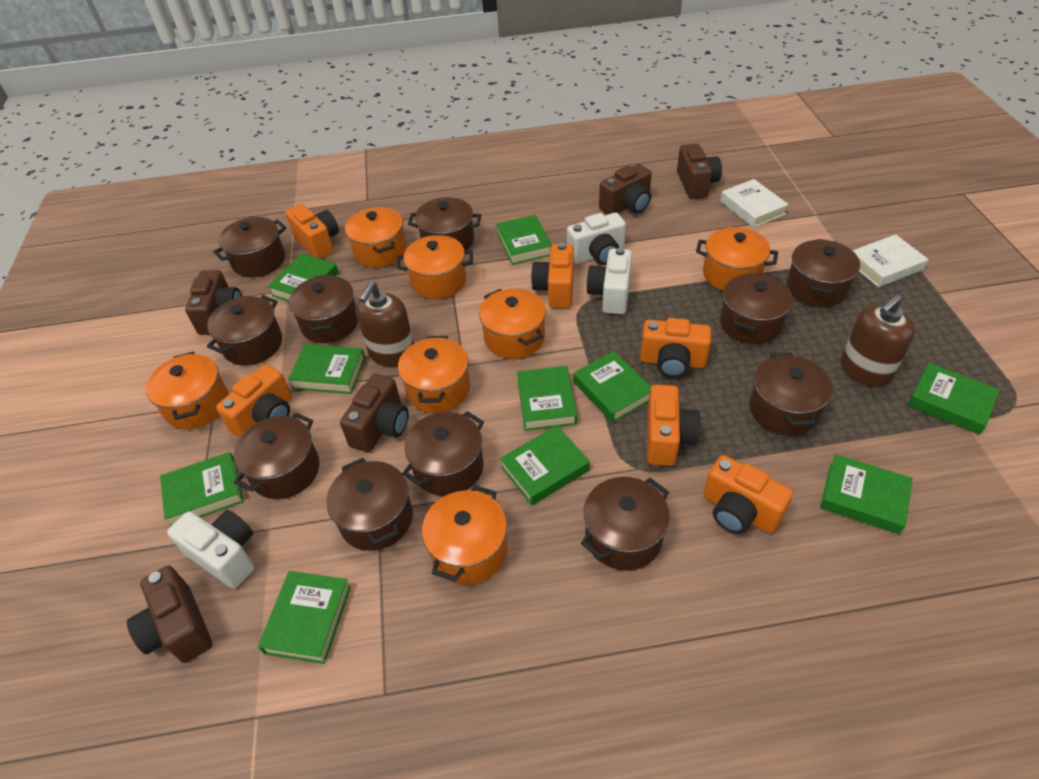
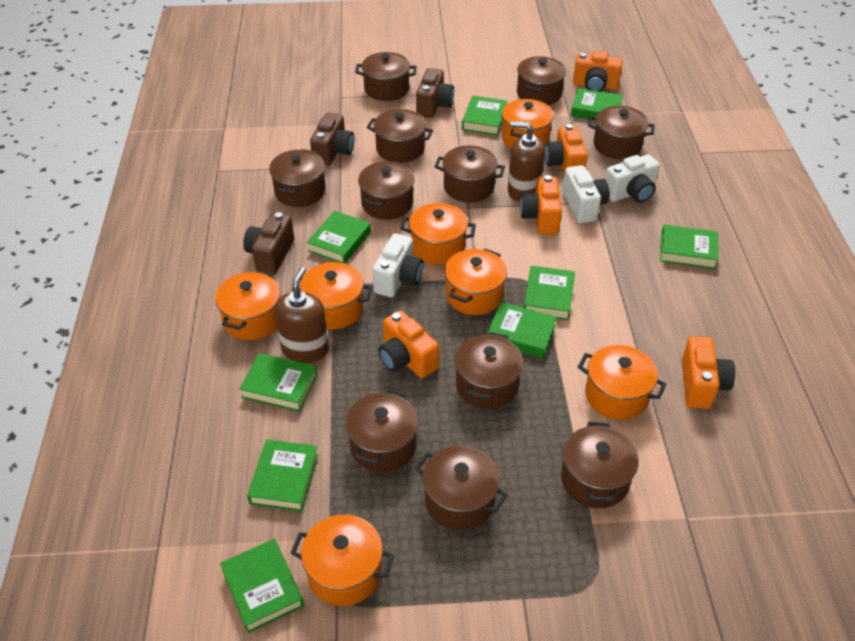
brown camera: 5 -> 3
green book: 10 -> 9
orange camera: 6 -> 5
white book: 2 -> 0

